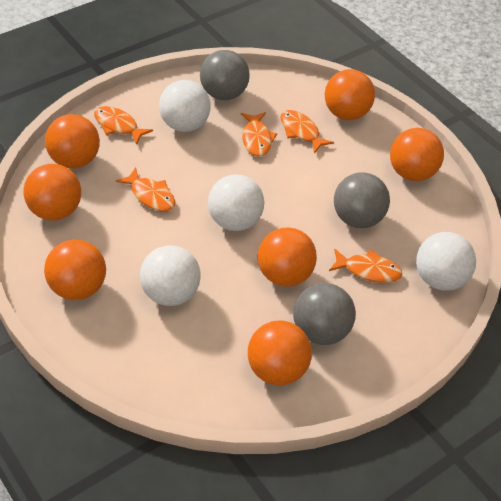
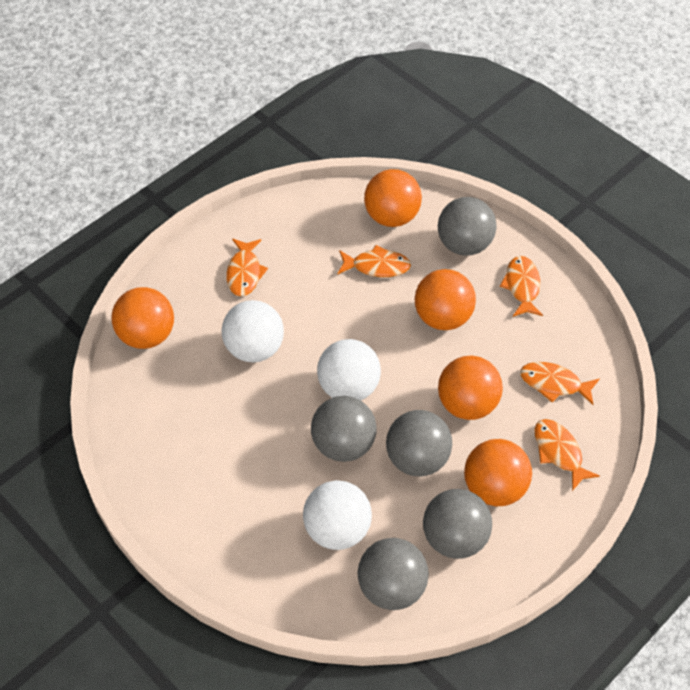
grey ball: 3 -> 5
orange ball: 7 -> 5
white ball: 4 -> 3

